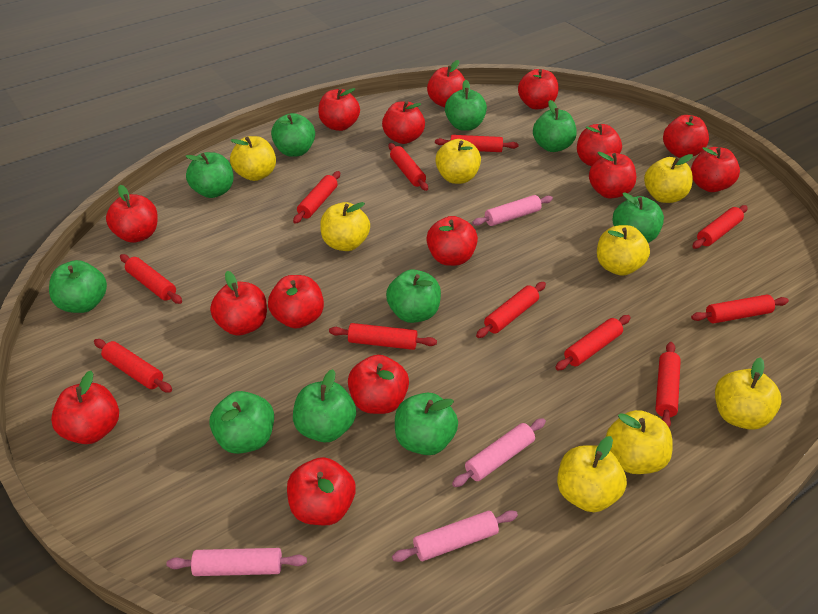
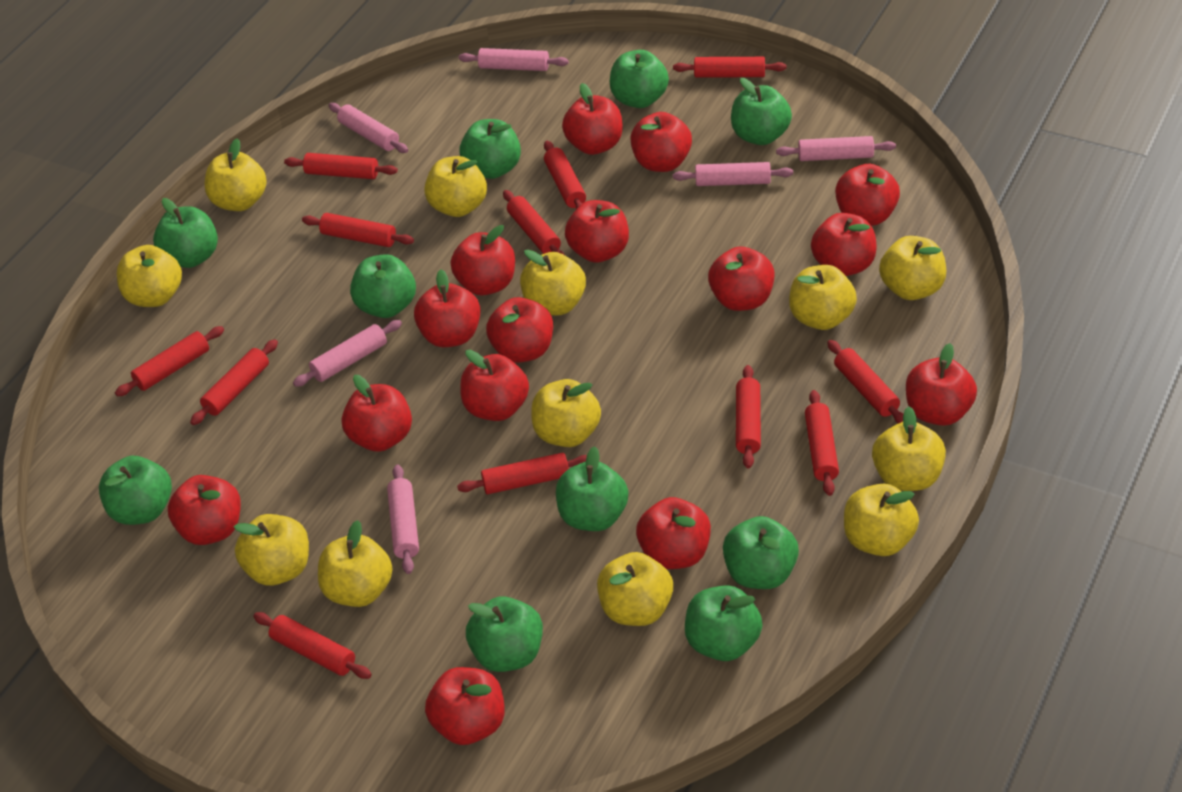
pink rolling pin: 4 -> 6
red rolling pin: 11 -> 12
yellow apple: 8 -> 12

